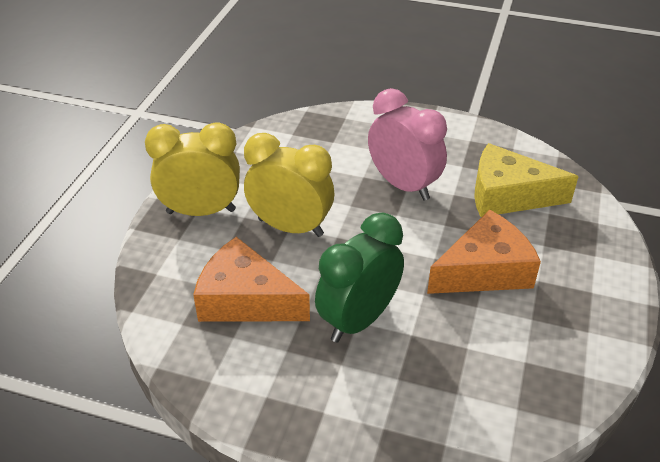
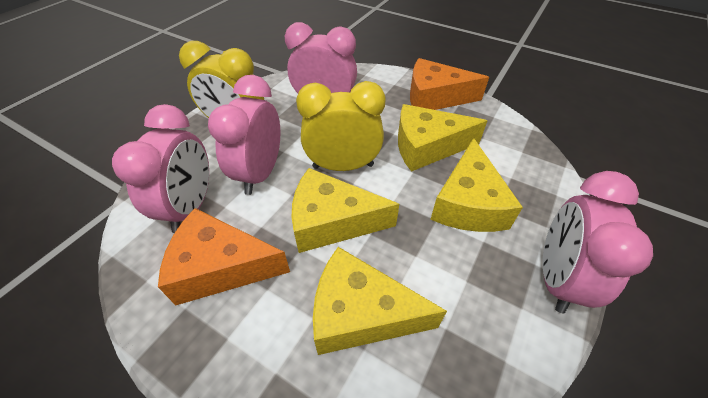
green clock: 1 -> 0
pink clock: 1 -> 4
yellow cheese: 1 -> 4

